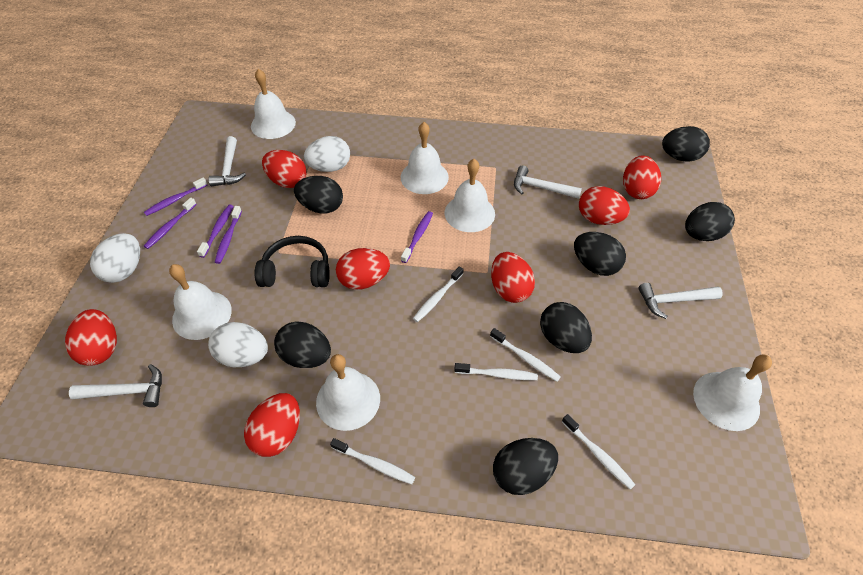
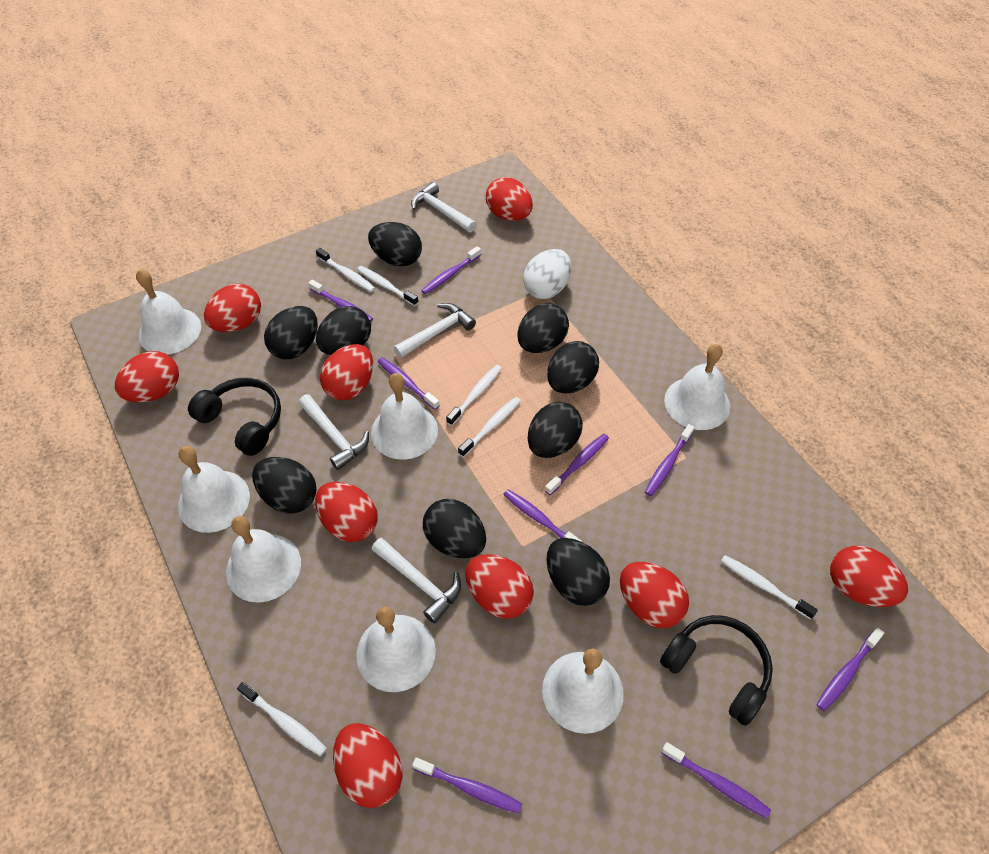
black egg: 7 -> 9
black headphones: 1 -> 2
purple toothbrush: 5 -> 9
red egg: 7 -> 9
white bell: 6 -> 7
white egg: 3 -> 1
white toothbrush: 5 -> 6

